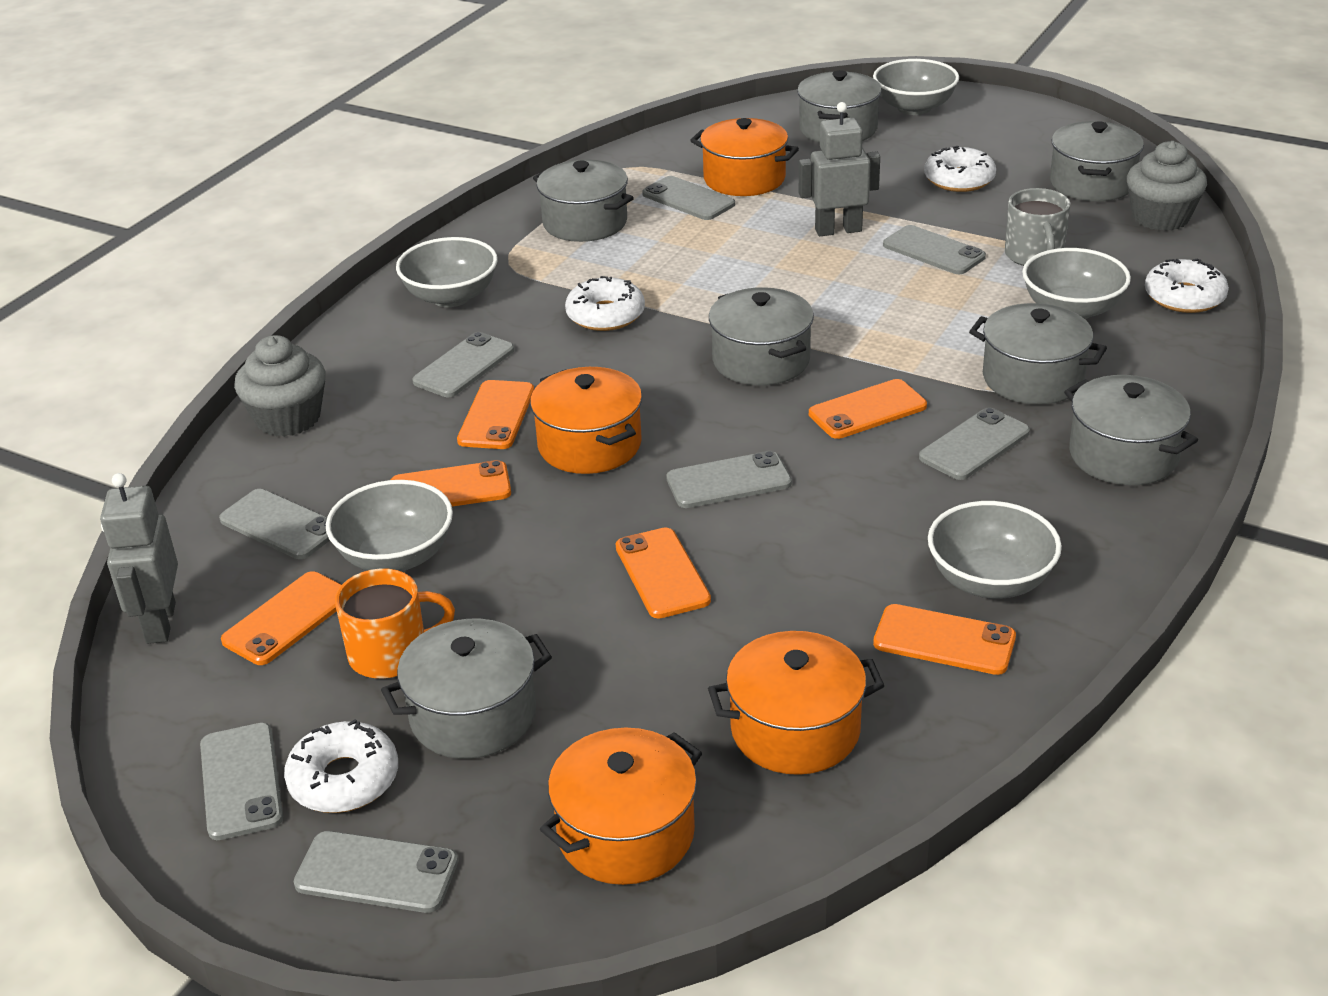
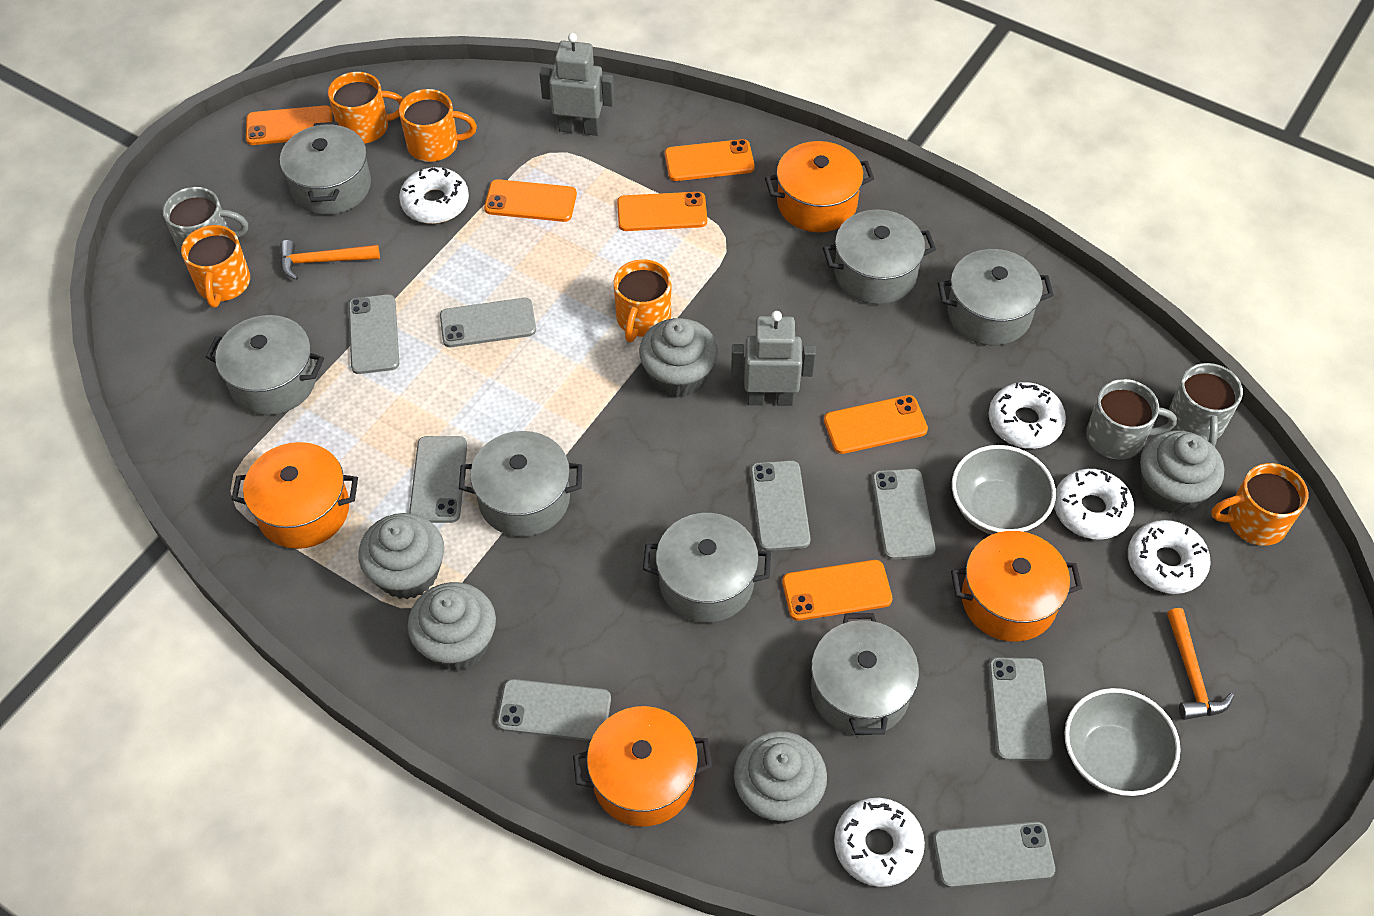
grey bowl: 5 -> 2
grey cupcake: 2 -> 5
grey mug: 1 -> 3
orange hammer: 0 -> 2
orange mug: 1 -> 5
white donut: 4 -> 5

